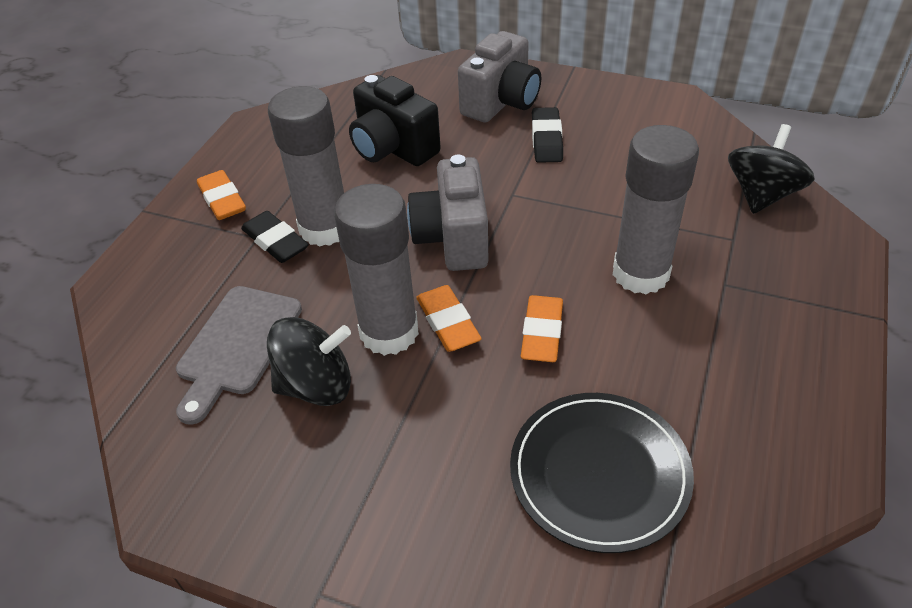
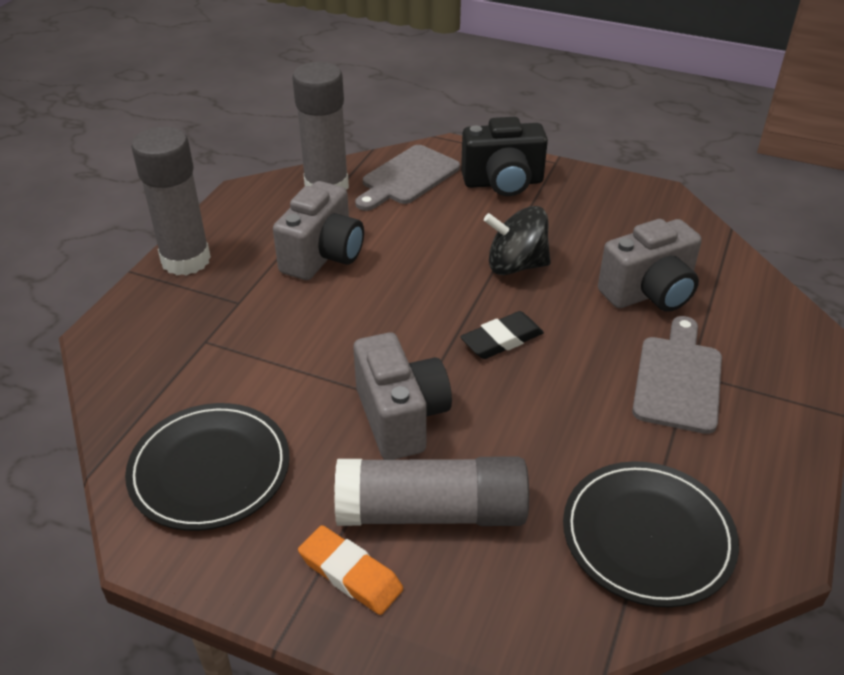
black eraser: 2 -> 1
black plate: 1 -> 2
black spinning top: 2 -> 1
grey camera: 2 -> 3
grey cutting board: 1 -> 2
orange eraser: 3 -> 1

